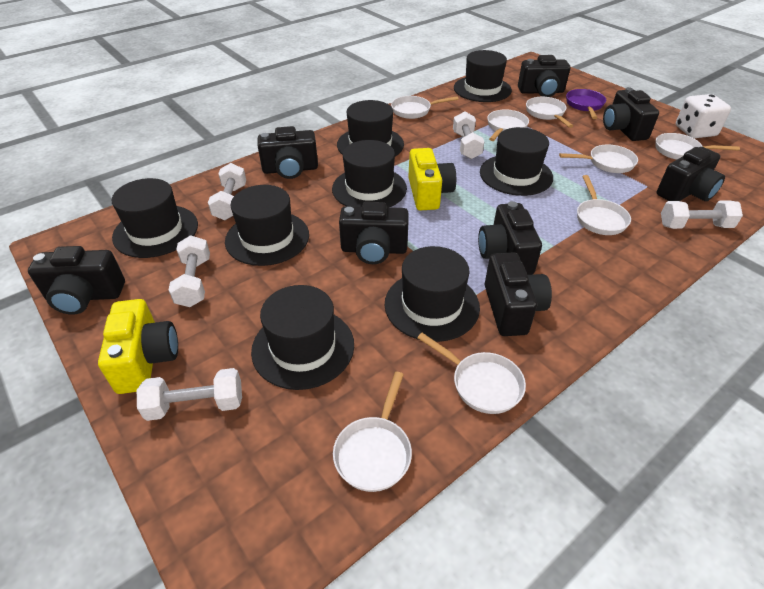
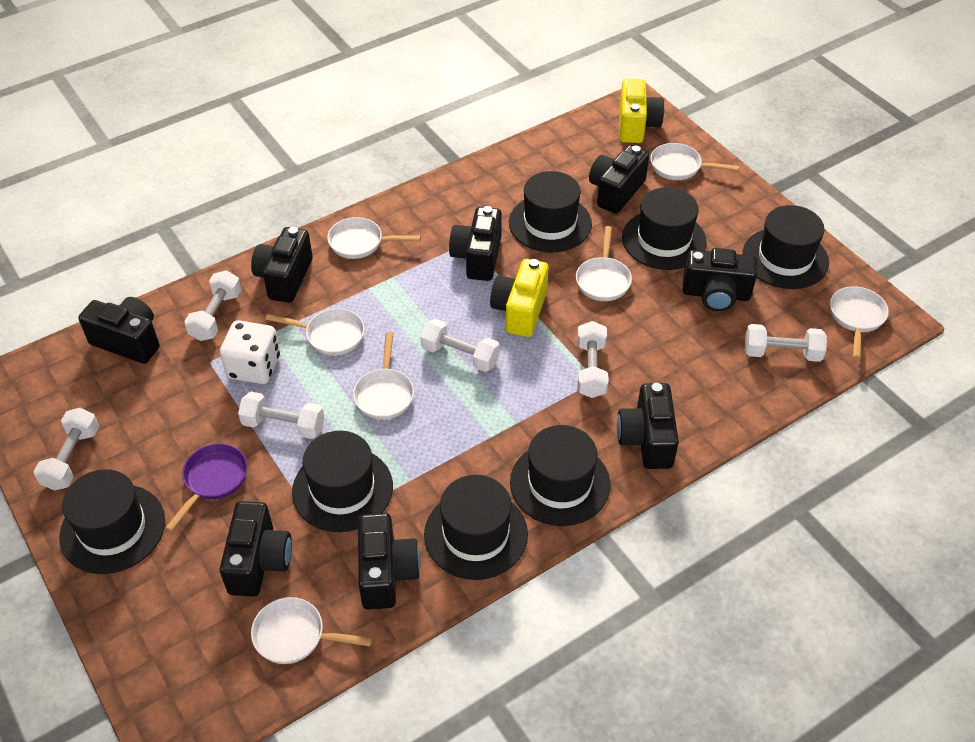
black hat: 8 -> 7
white dumbbell: 5 -> 6
white pan: 8 -> 7

